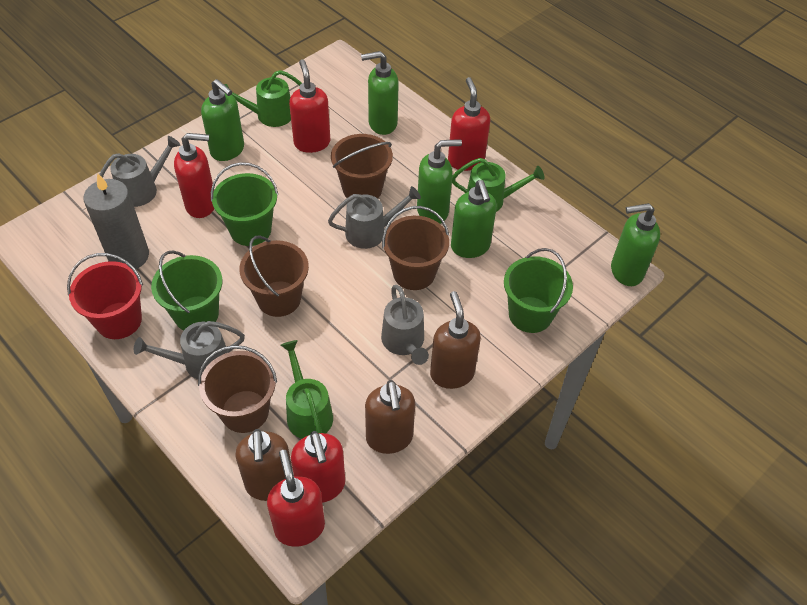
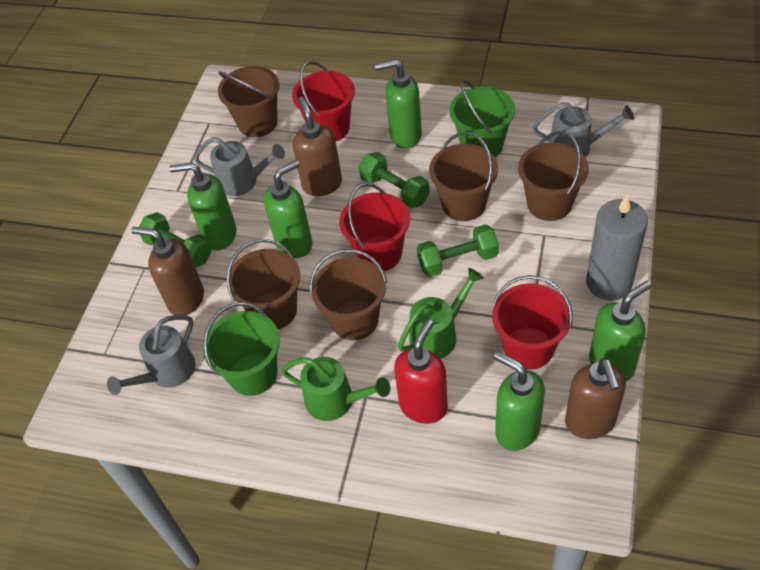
brown bucket: 4 -> 5
green bucket: 3 -> 2
green dumbbell: 0 -> 3
green watering can: 3 -> 2
grey watering can: 4 -> 3
red bucket: 1 -> 3
red soap dispenser: 5 -> 1

